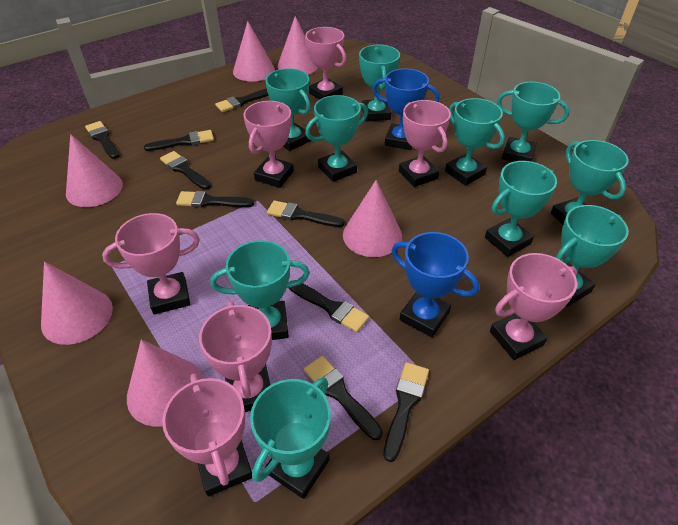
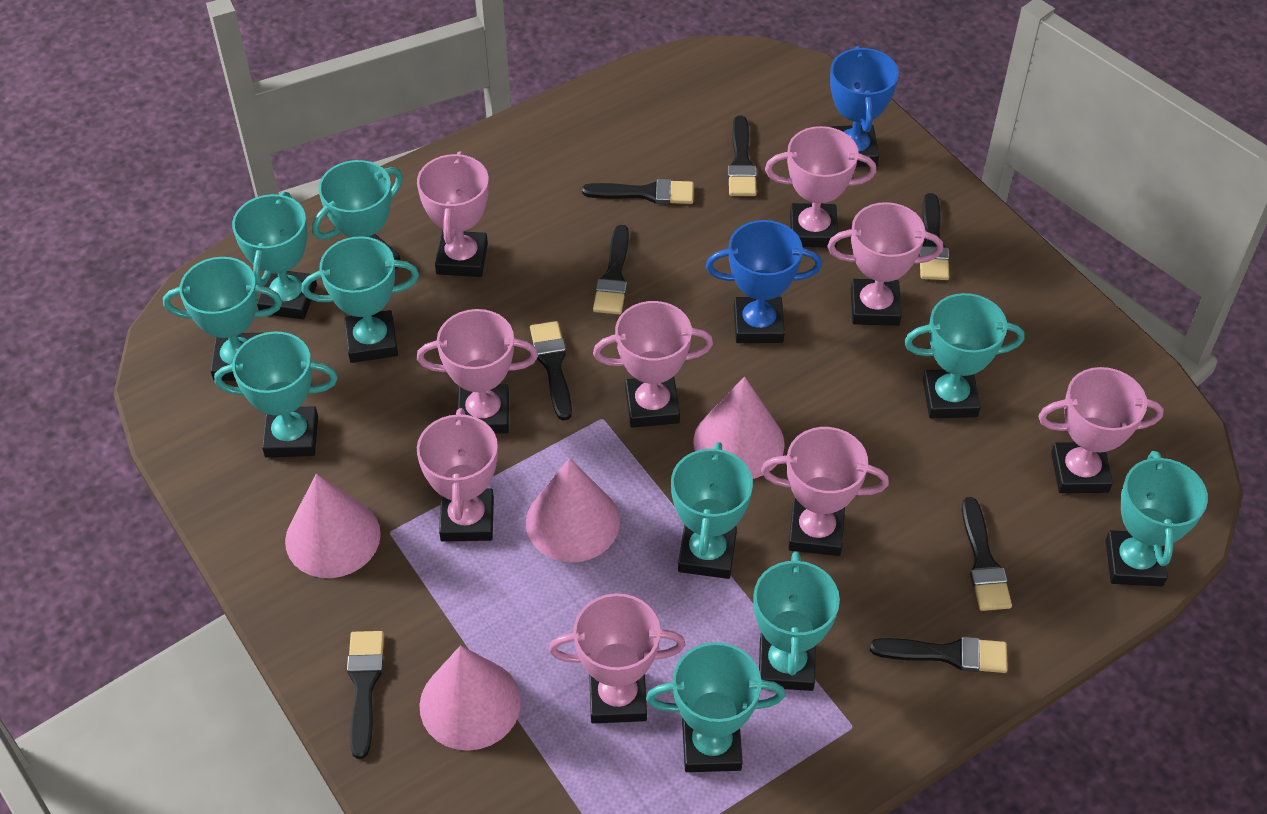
black brush: 9 -> 8
pink cone: 6 -> 4
pink trophy: 7 -> 9

